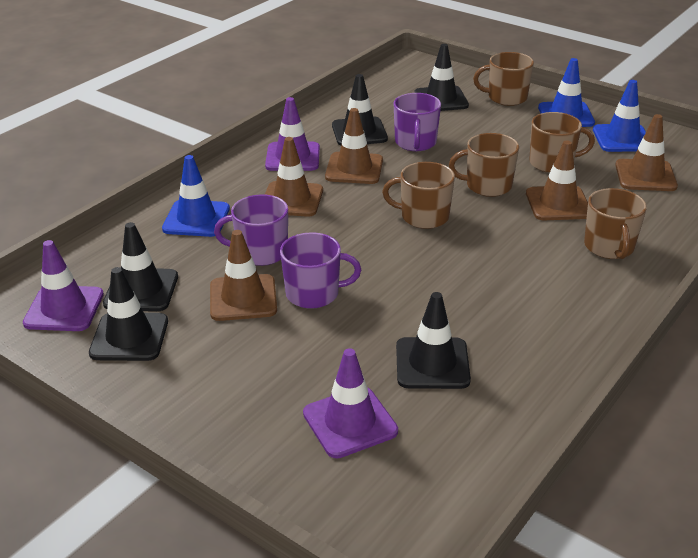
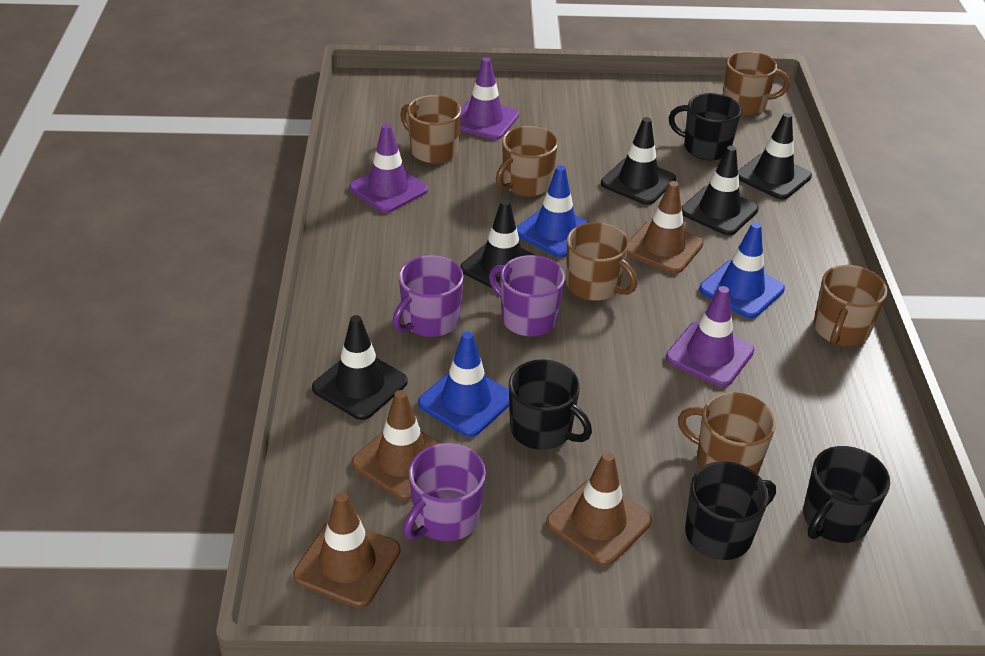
black mug: 0 -> 4
brown mug: 5 -> 6
brown traffic cone: 5 -> 4

